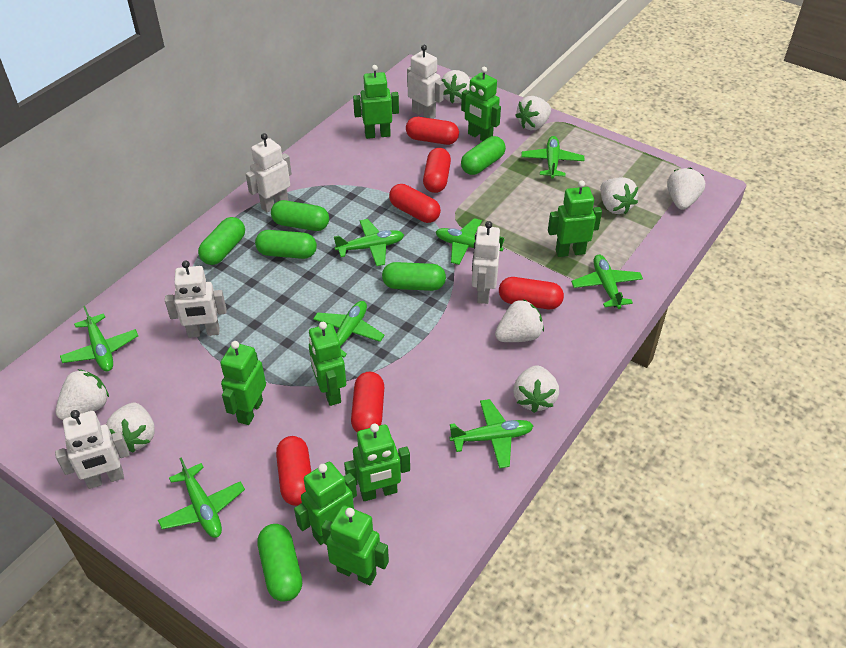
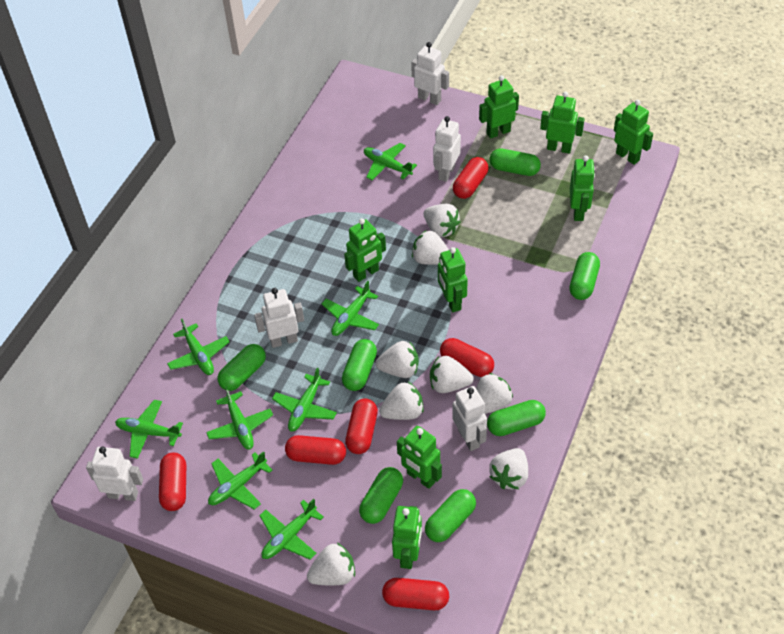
green capsule: 6 -> 7

